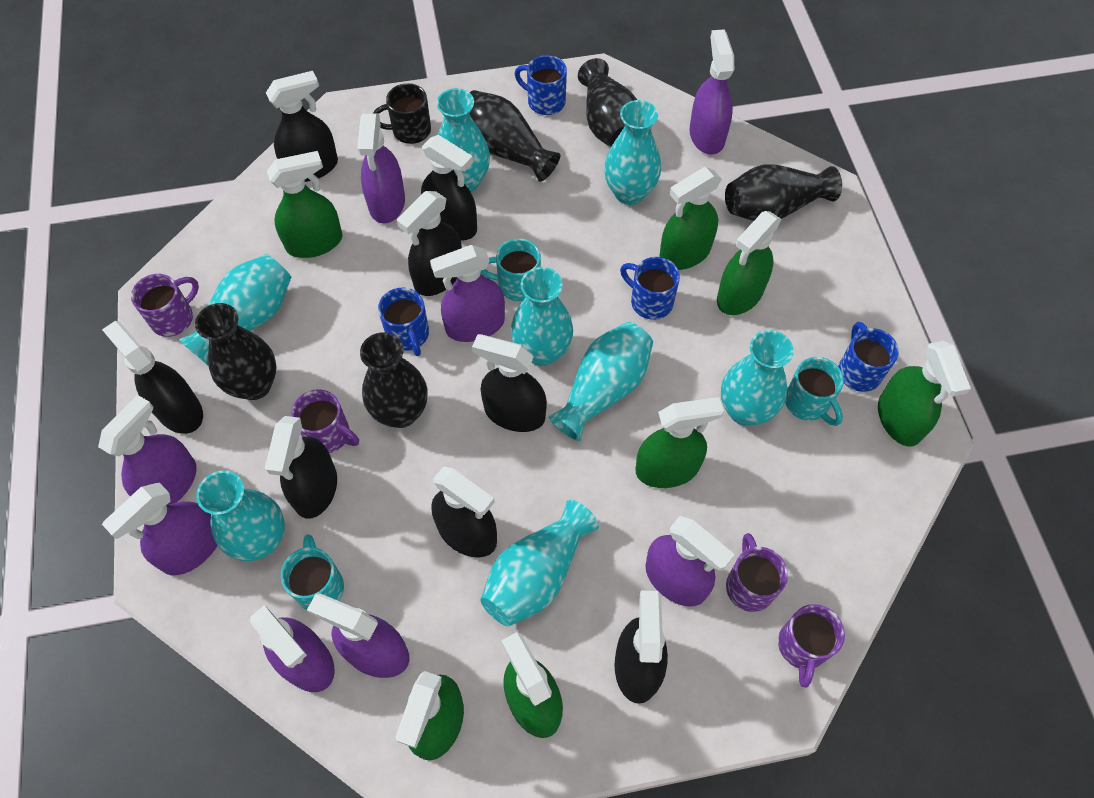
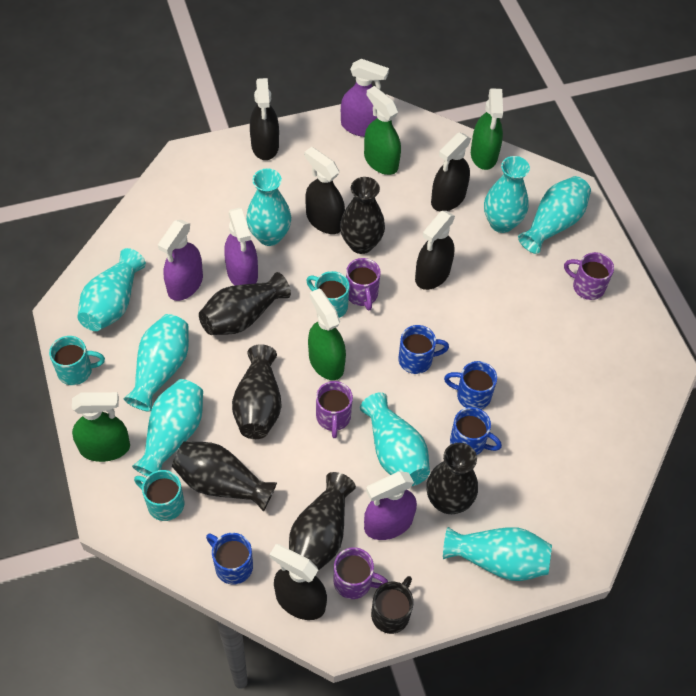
black spray bottle: 8 -> 5
black vase: 5 -> 6
green spray bottle: 7 -> 4
purple spray bottle: 8 -> 4

